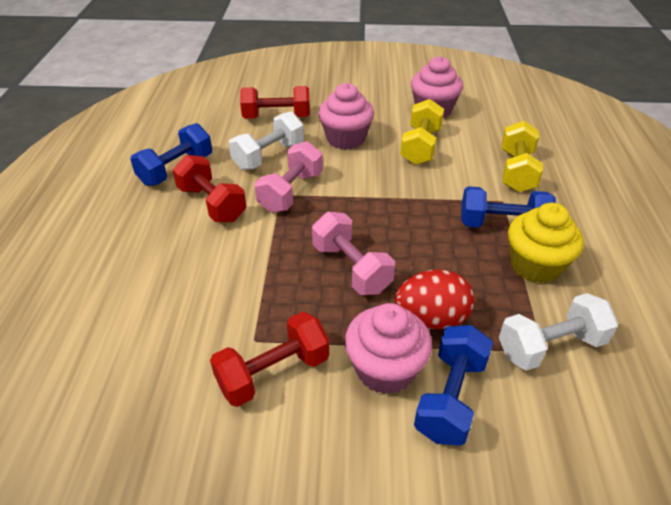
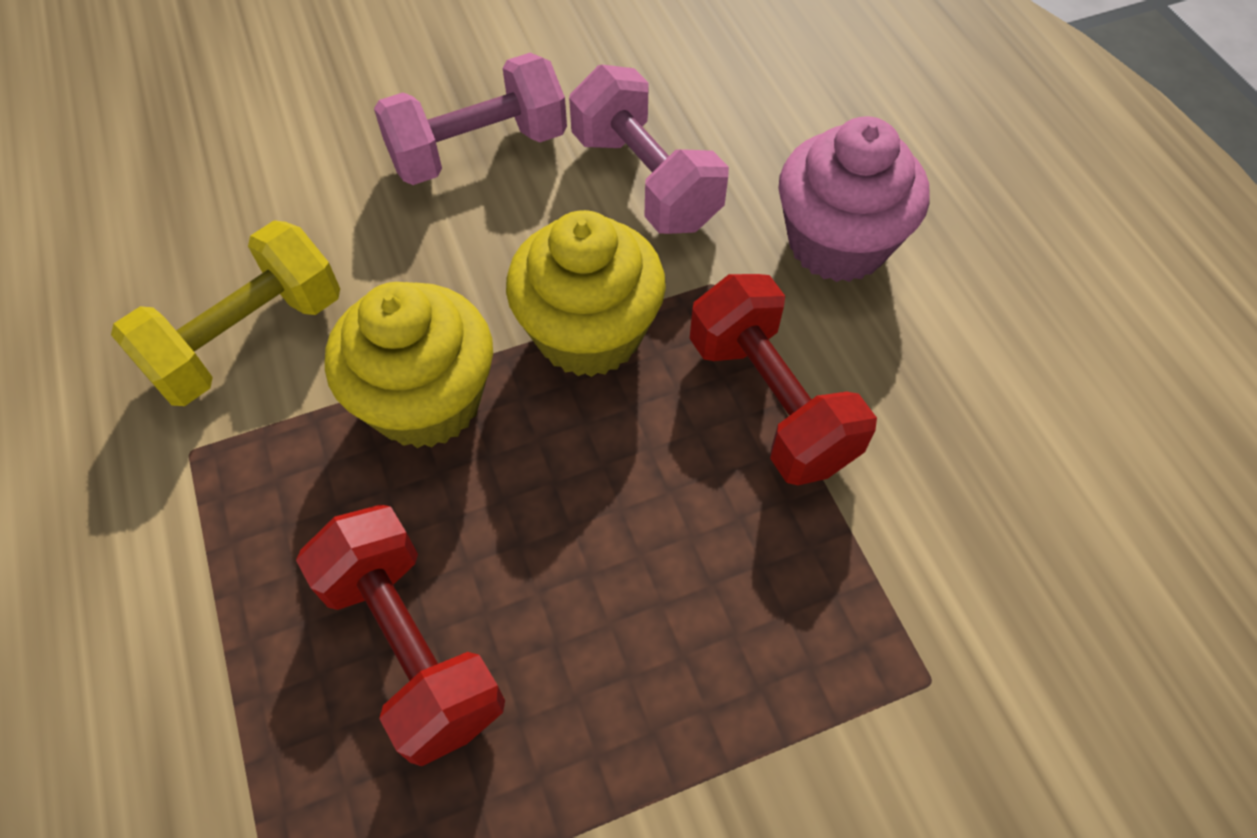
blue dumbbell: 3 -> 0
pink cupcake: 3 -> 1
red dumbbell: 3 -> 2
red egg: 1 -> 0
white dumbbell: 2 -> 0
yellow cupcake: 1 -> 2
yellow dumbbell: 2 -> 1

